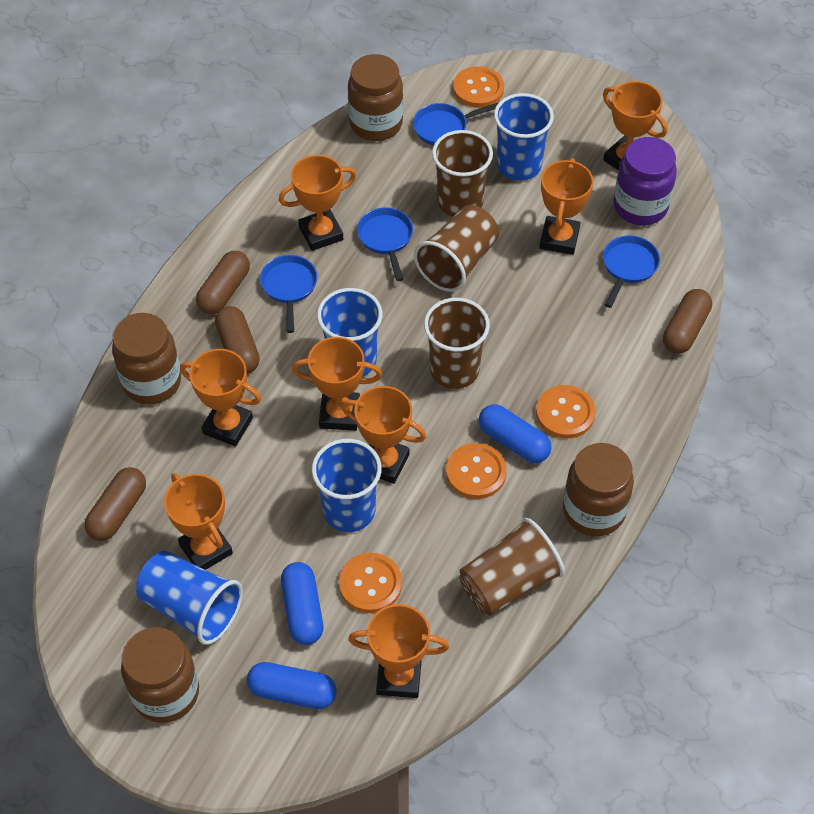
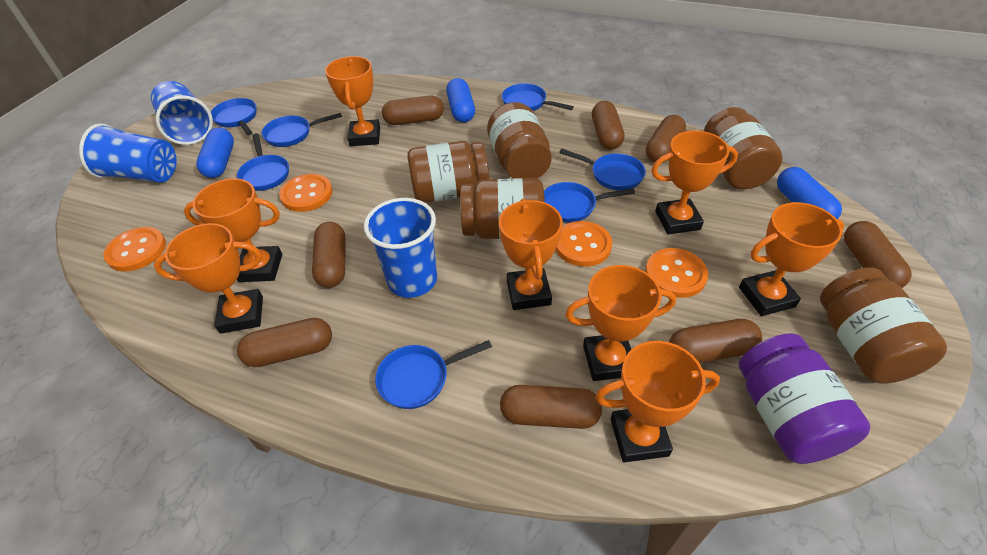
blue cup: 4 -> 3
blue pan: 4 -> 7
brown capsule: 4 -> 8
brown cup: 4 -> 0
brown jar: 4 -> 5

